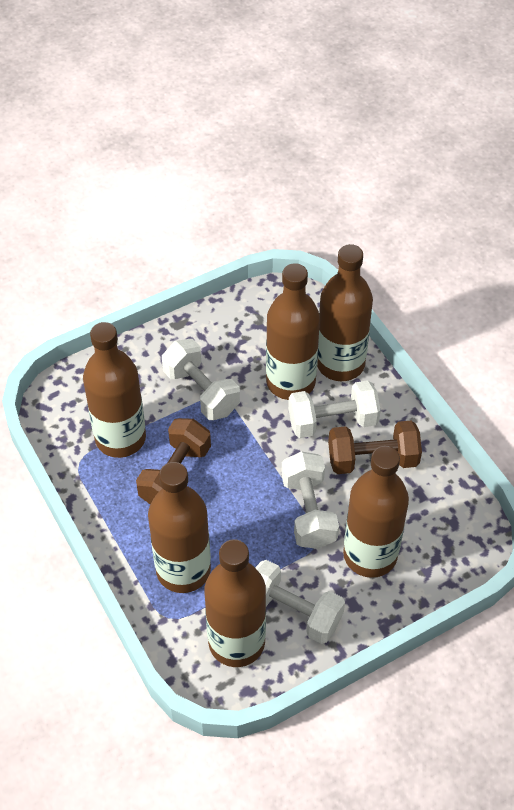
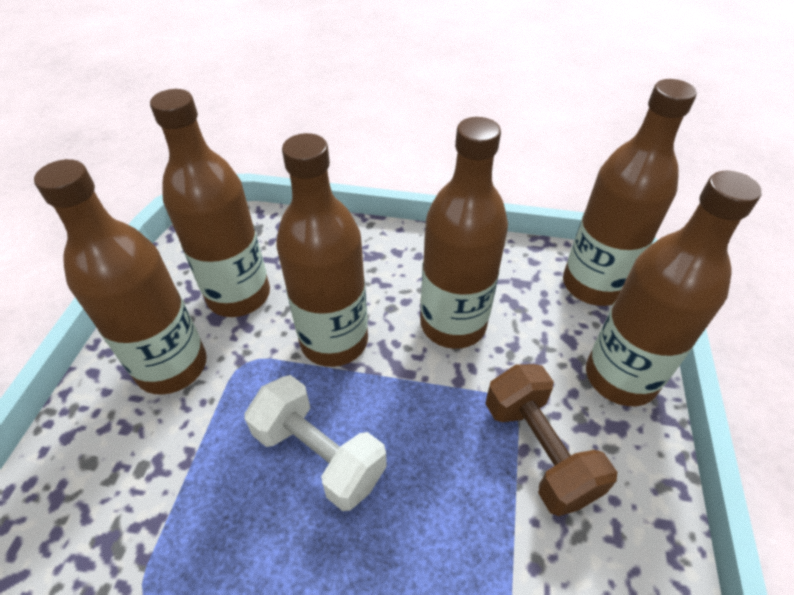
brown dumbbell: 2 -> 1
white dumbbell: 4 -> 1

